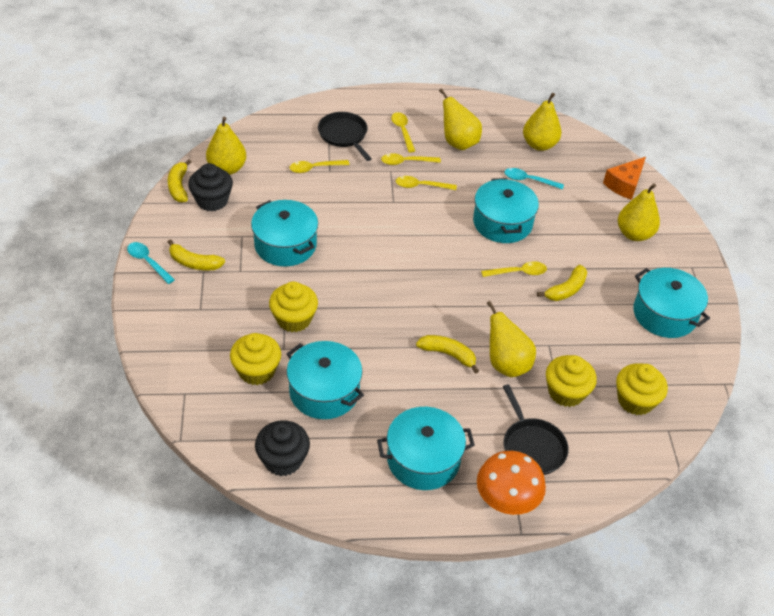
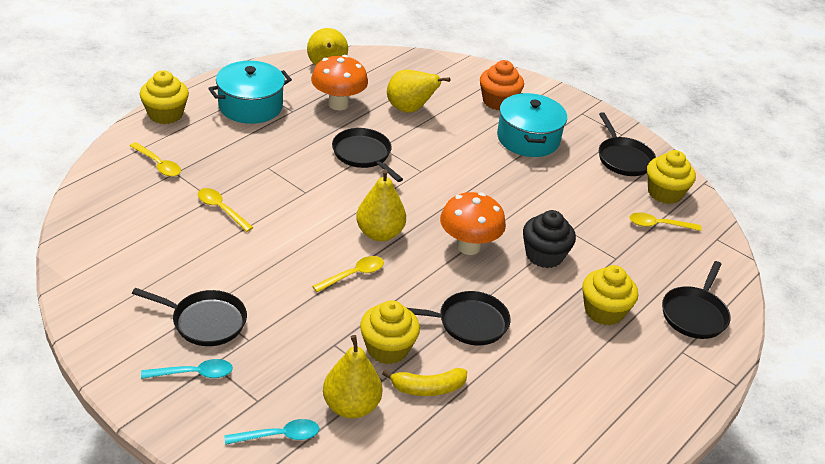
black cupcake: 2 -> 1
black pan: 2 -> 5
orange cheese: 1 -> 0
orange cupcake: 0 -> 1
orange mushroom: 1 -> 2
turquoise pot: 5 -> 2
yellow banana: 4 -> 1
yellow pear: 5 -> 4
yellow spoon: 5 -> 4

